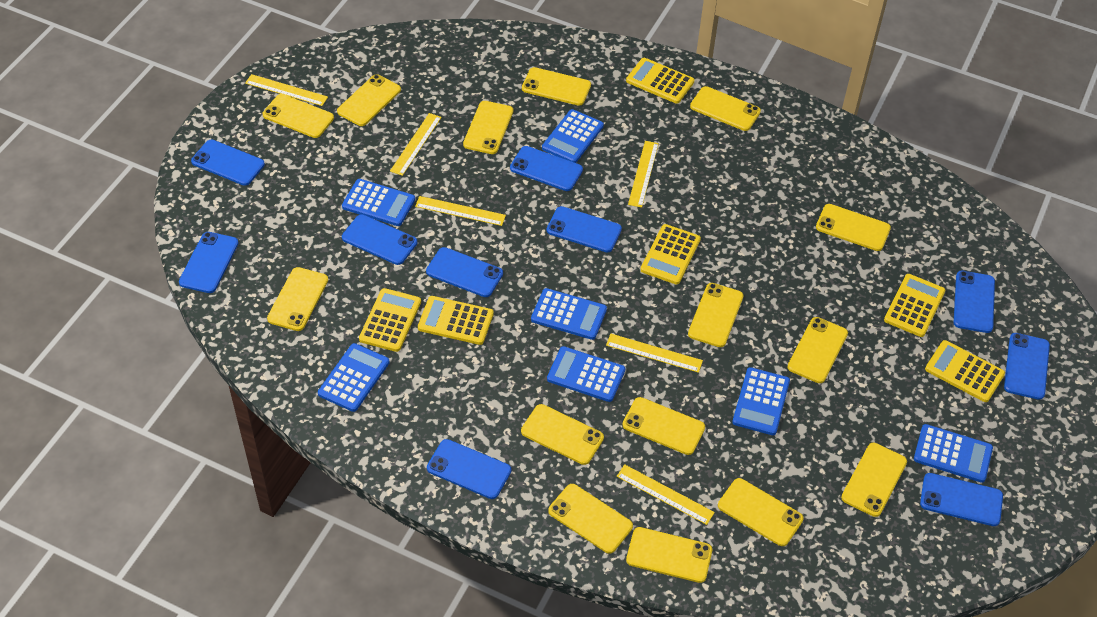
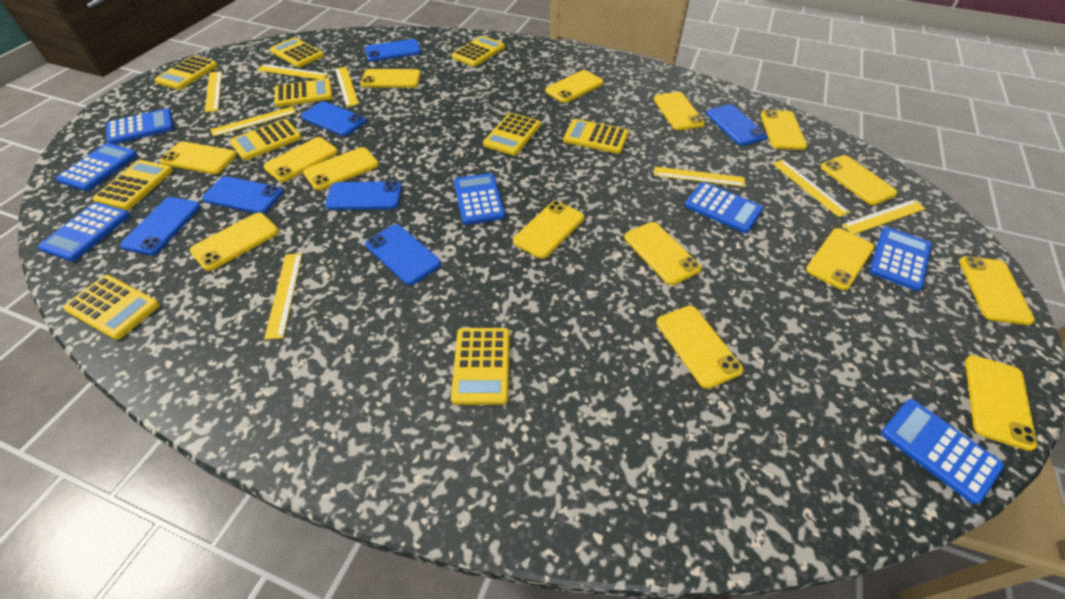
blue phone: 10 -> 7
yellow calculator: 6 -> 10
yellow ruler: 6 -> 8

